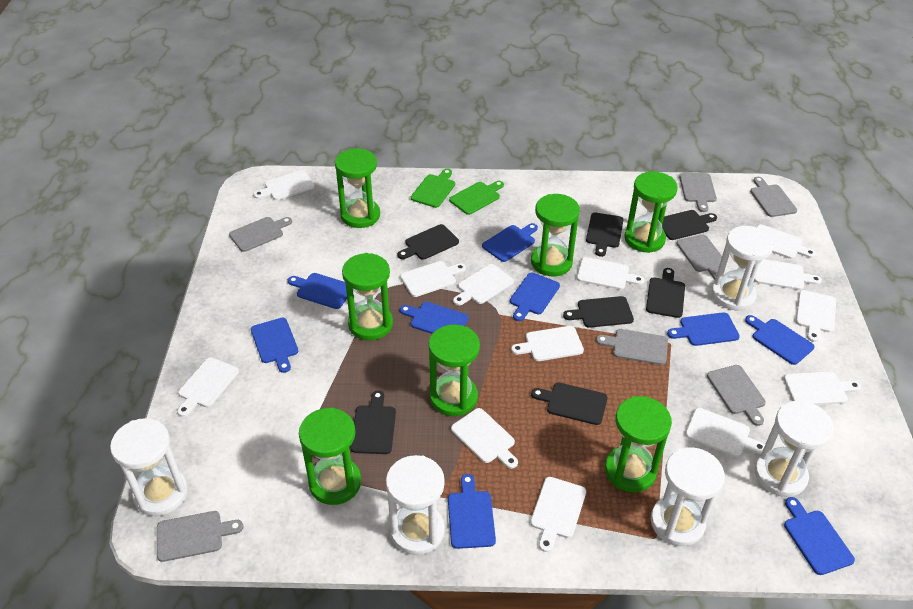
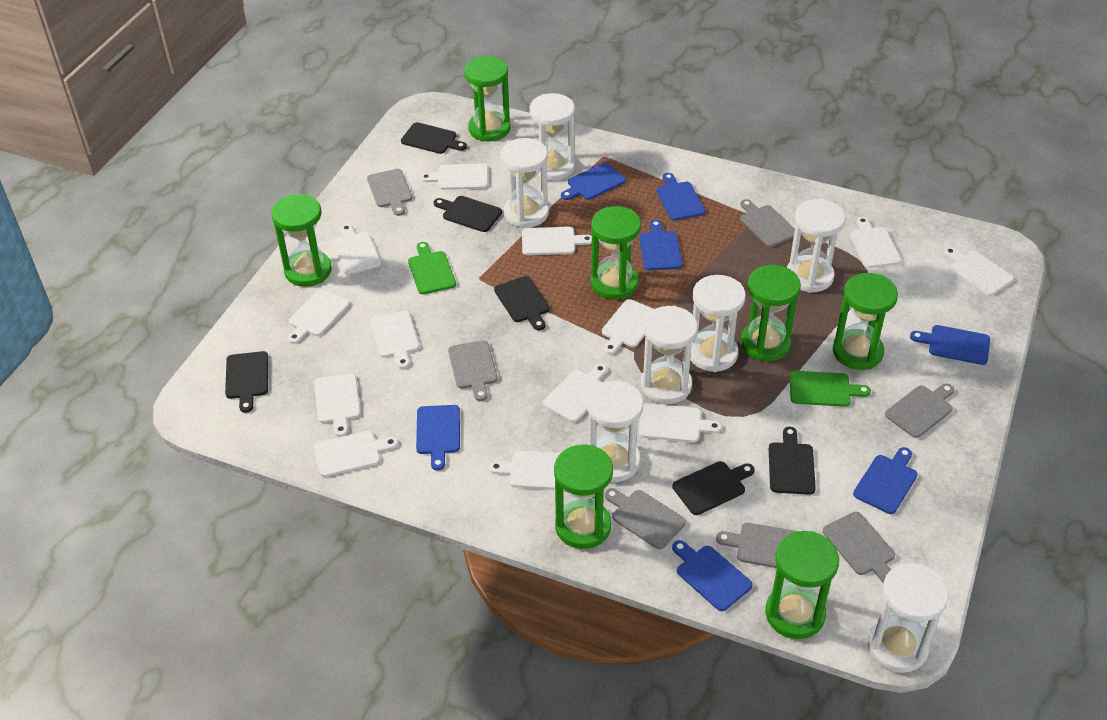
black cutting board: 7 -> 6
blue cutting board: 9 -> 7
white hourglass: 5 -> 7

